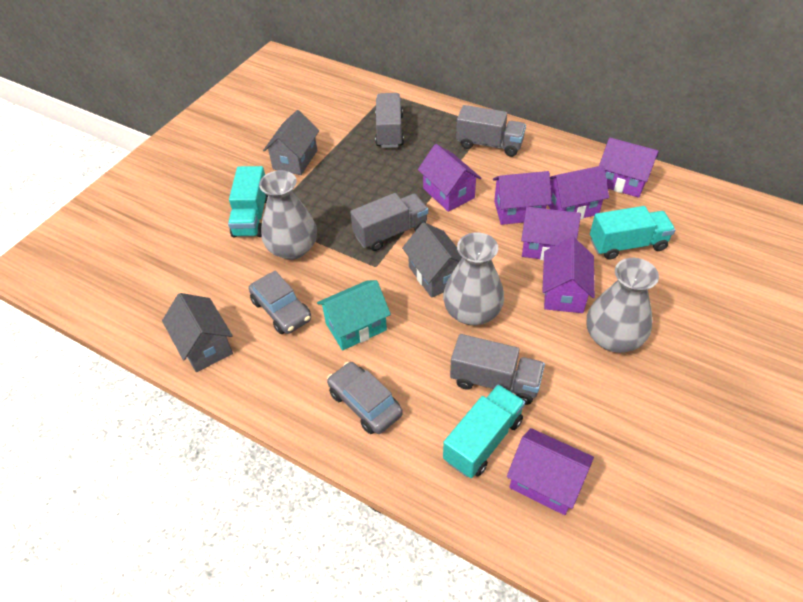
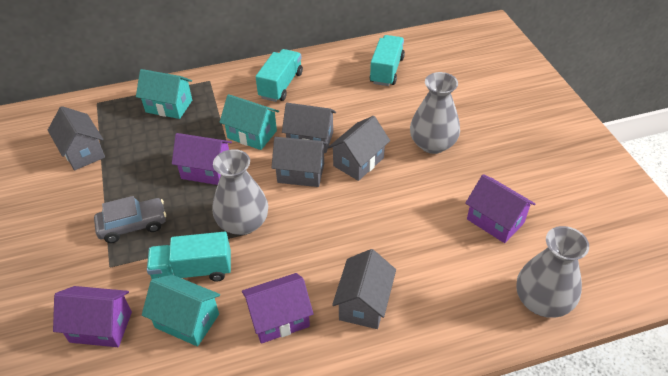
grey car: 2 -> 1
grey house: 3 -> 5
grey truck: 4 -> 0
purple house: 7 -> 4
turquoise house: 1 -> 3

